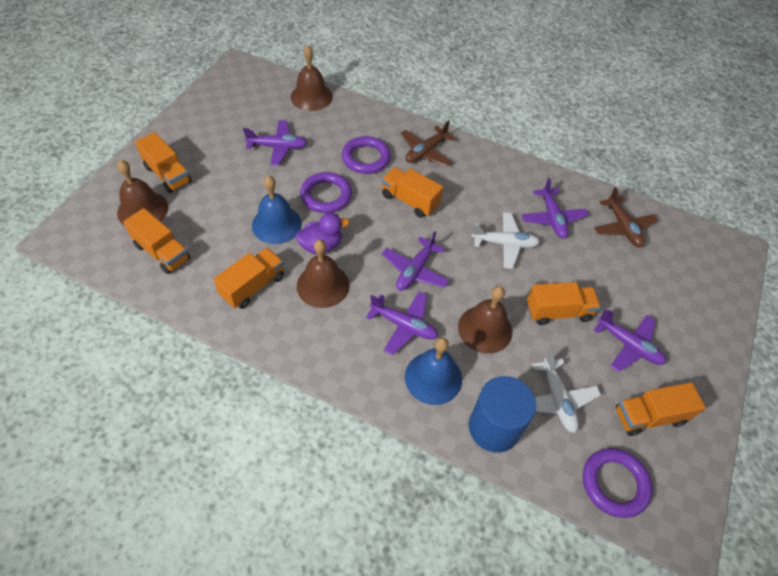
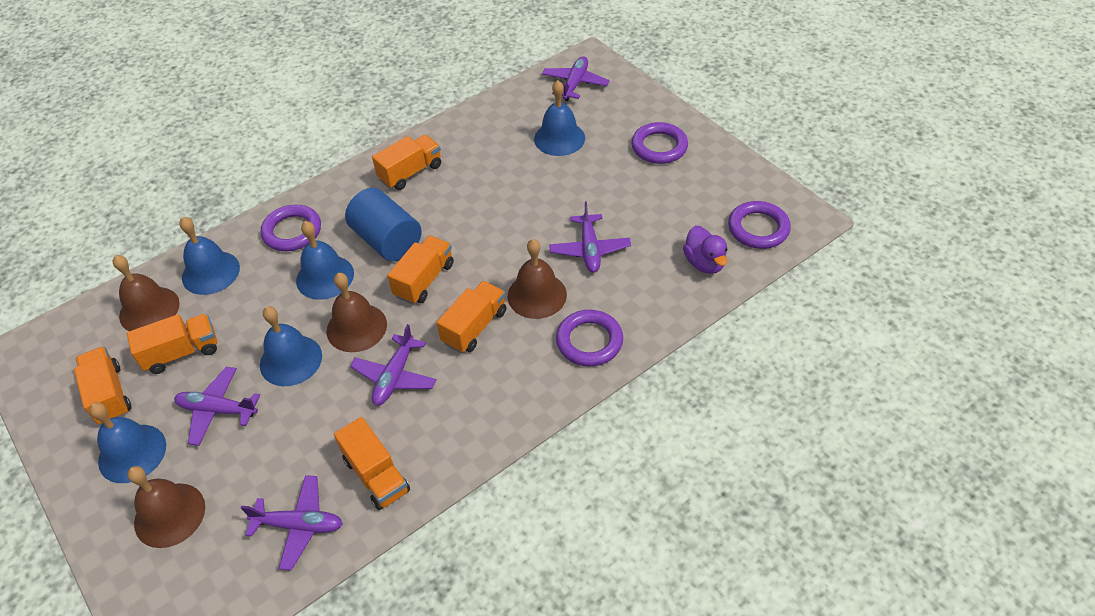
blue bell: 2 -> 5
brown plane: 2 -> 0
purple ring: 3 -> 4
white plane: 2 -> 0

